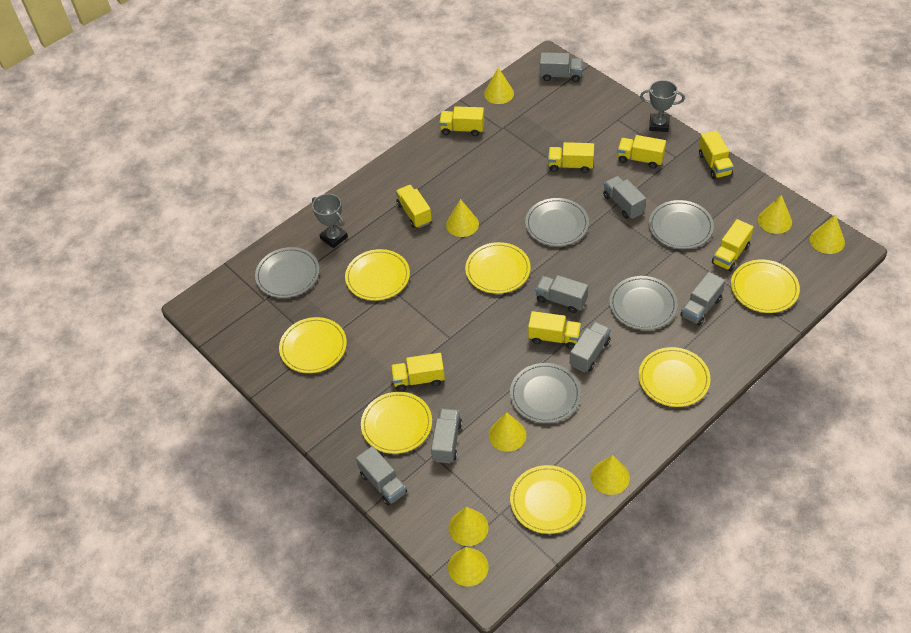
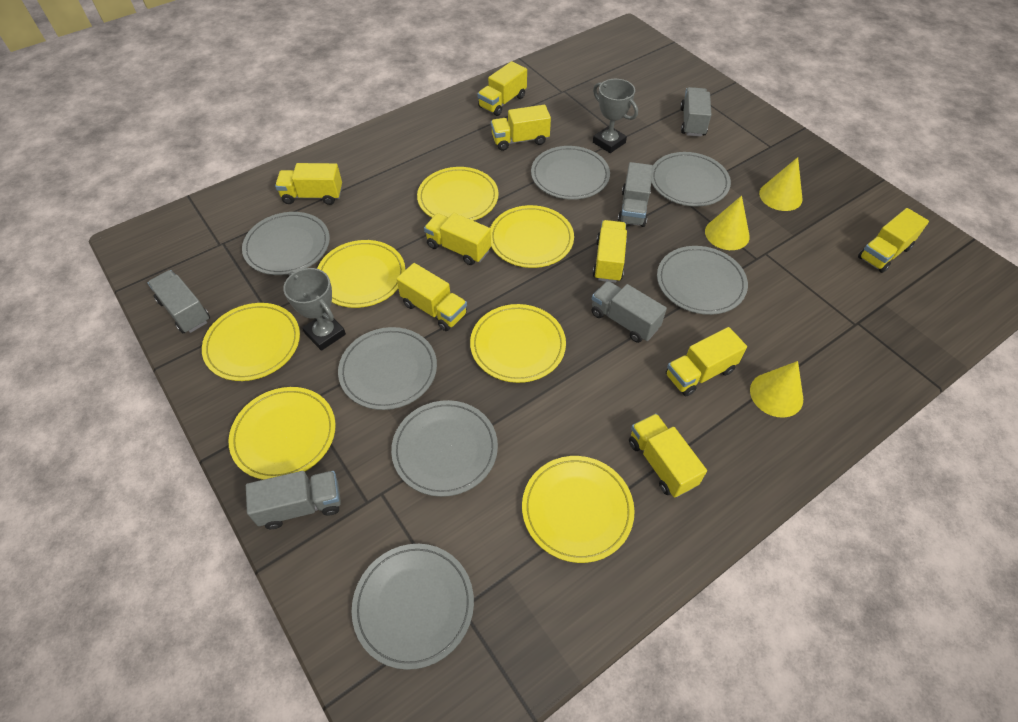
grey plate: 5 -> 7
grey truck: 7 -> 5
yellow cone: 8 -> 3
yellow truck: 8 -> 9

